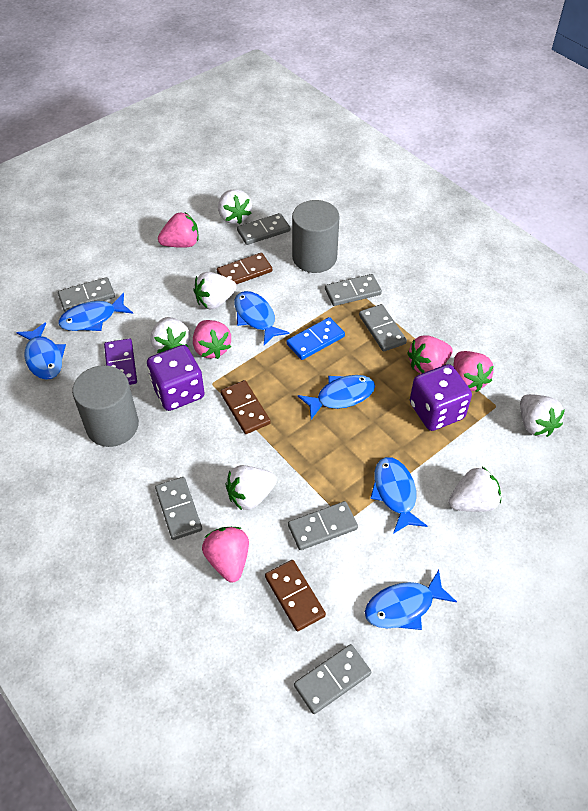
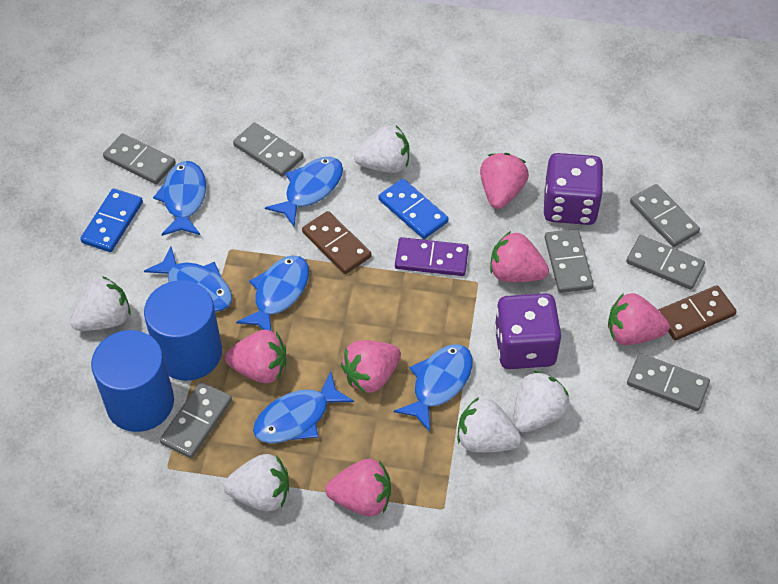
blue cylinder: 0 -> 2
blue domino: 1 -> 2
brown domino: 3 -> 2
grey cylinder: 2 -> 0
pink strawberry: 5 -> 6
white strawberry: 6 -> 5

